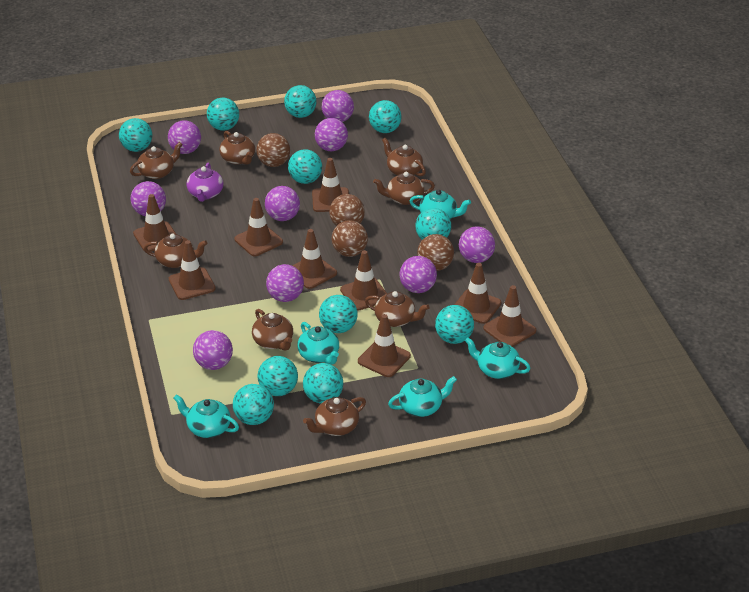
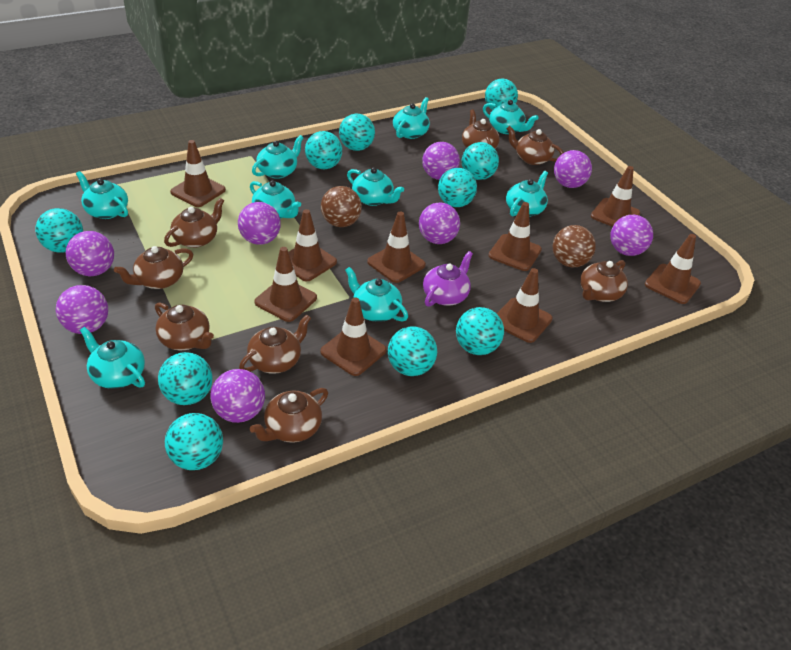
brown ball: 4 -> 2
purple ball: 9 -> 8
turquoise ball: 11 -> 10
turquoise teapot: 5 -> 9

